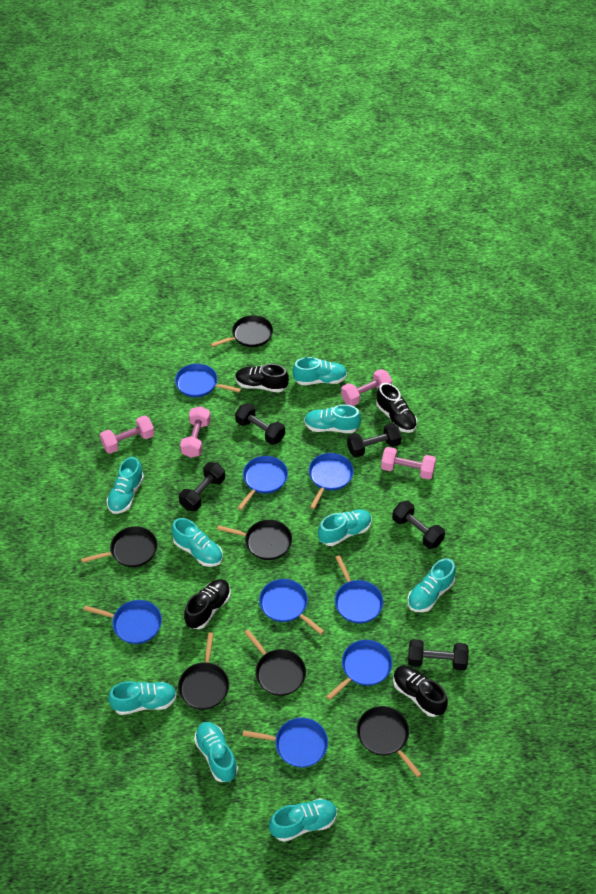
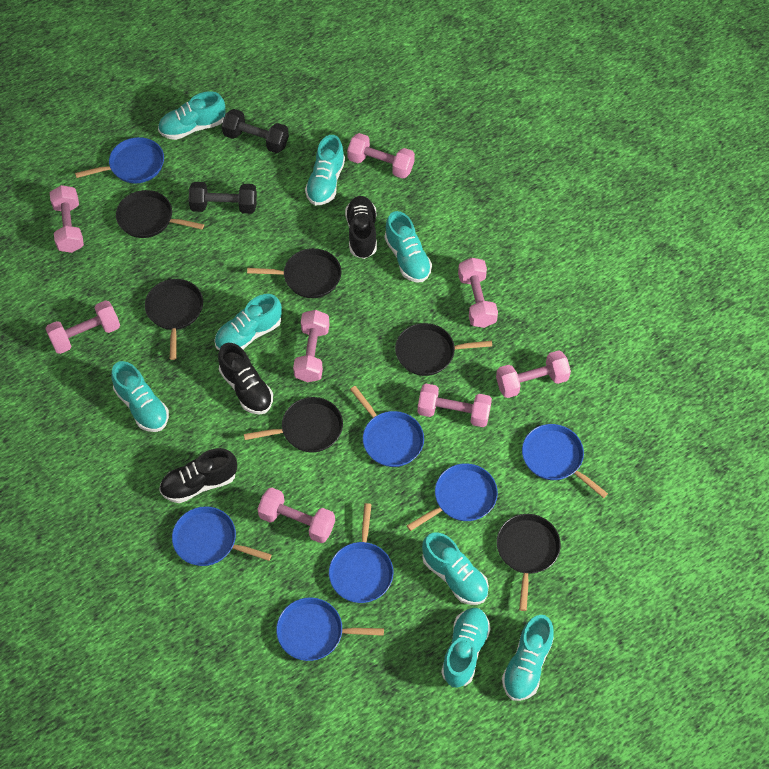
black dumbbell: 5 -> 2
black shoe: 4 -> 3
blue pan: 8 -> 7
pink dumbbell: 4 -> 8
turquoise shoe: 9 -> 8

